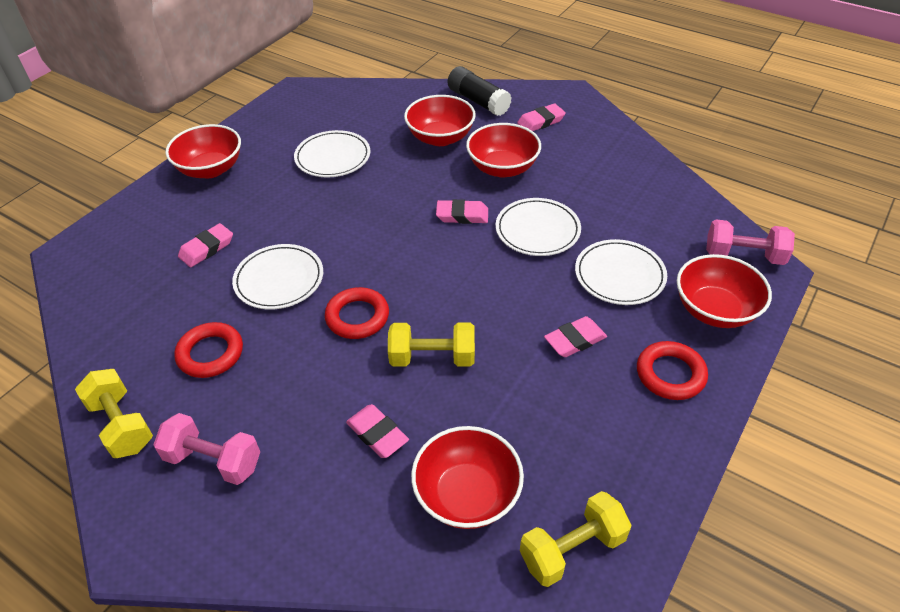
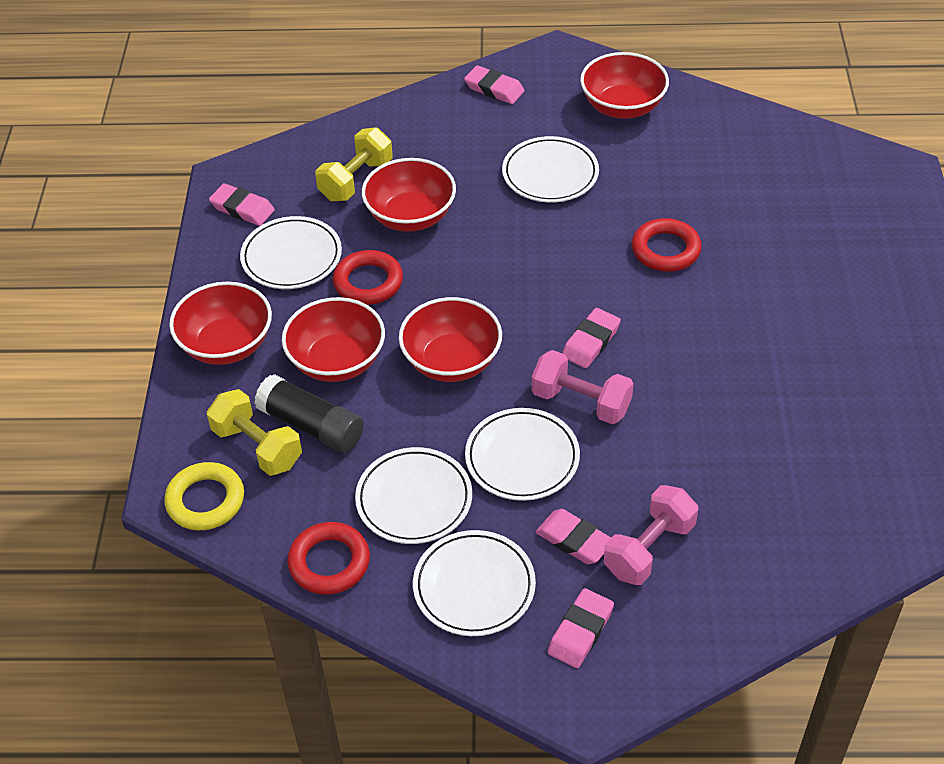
white plate: 4 -> 5
yellow dumbbell: 3 -> 2
yellow ring: 0 -> 1

